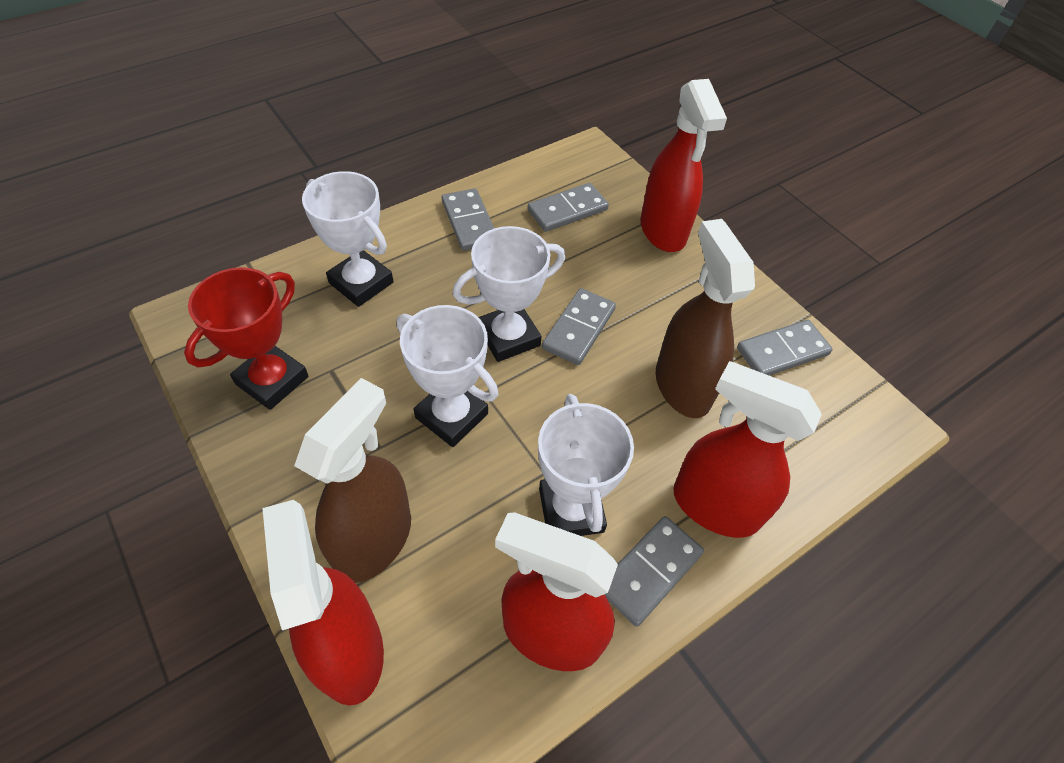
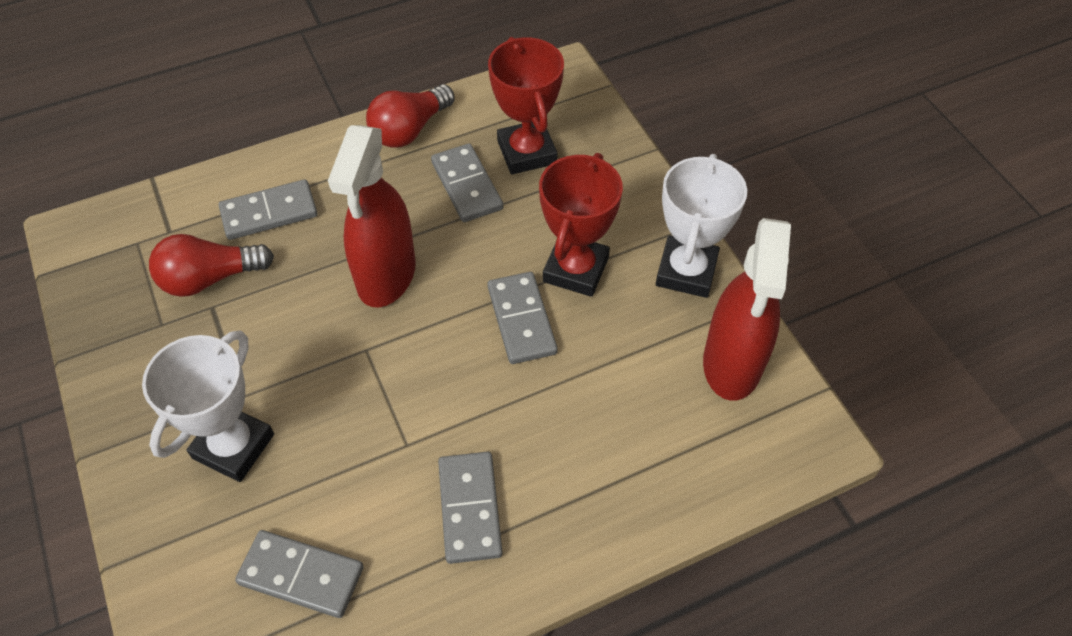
brown spray bottle: 2 -> 0
red light bulb: 0 -> 2
red spray bottle: 4 -> 2
red trophy: 1 -> 2
white trophy: 4 -> 2

